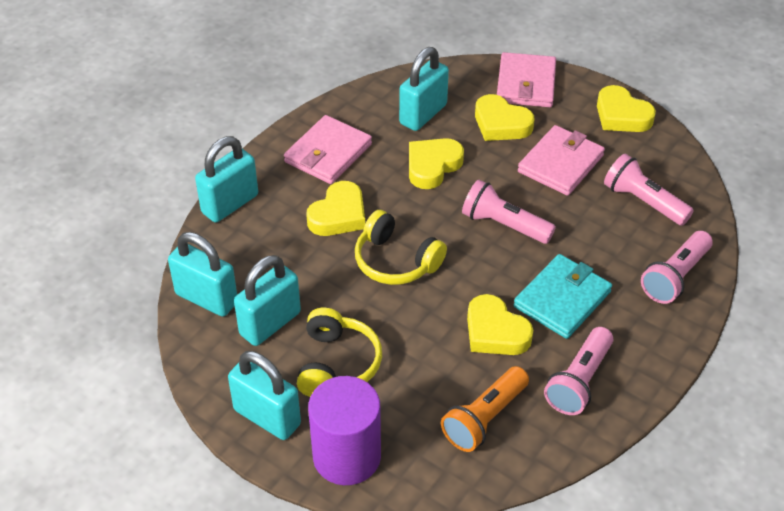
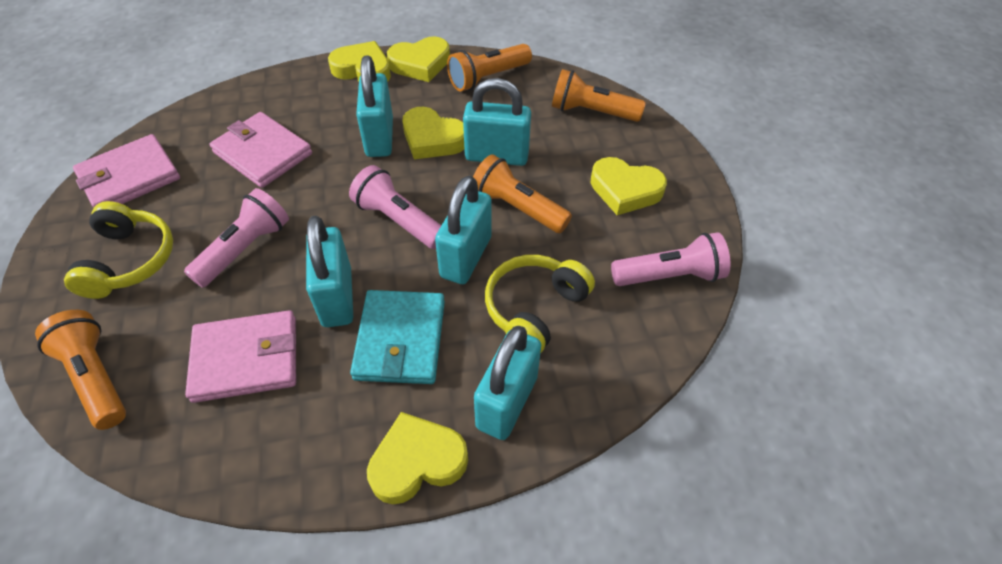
orange flashlight: 1 -> 4
pink flashlight: 4 -> 3
purple cylinder: 1 -> 0

